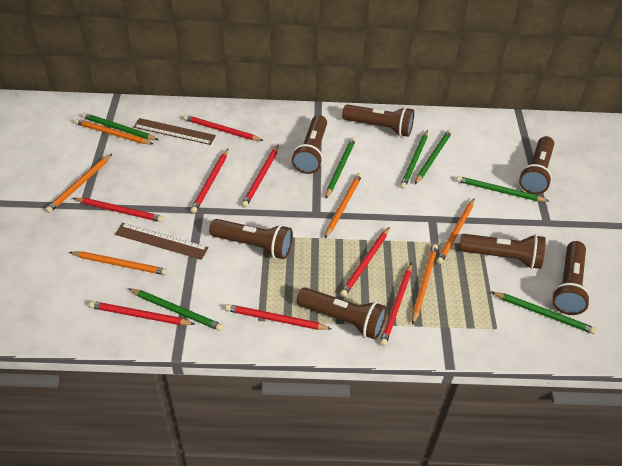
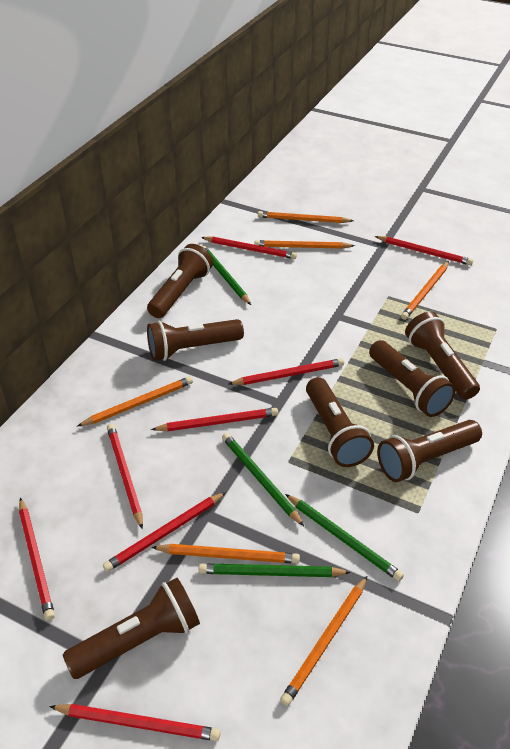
brown ruler: 2 -> 0
green pencil: 7 -> 4

